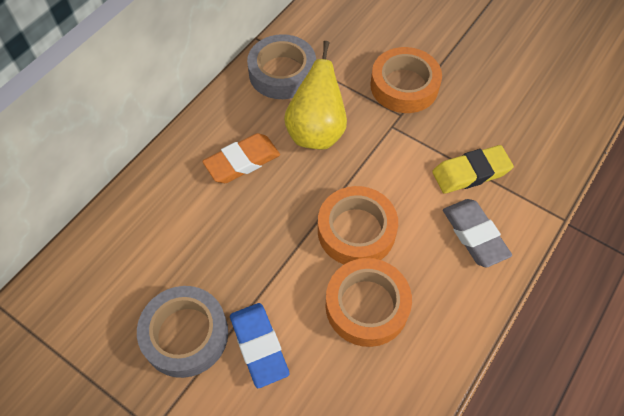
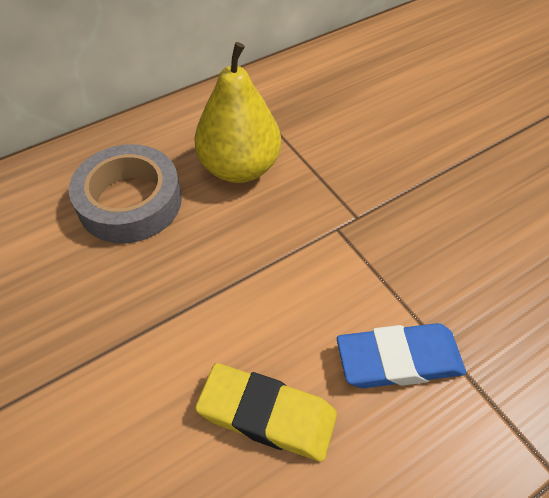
grey eraser: 1 -> 0
grey tape: 2 -> 1
orange eraser: 1 -> 0
orange tape: 3 -> 0

